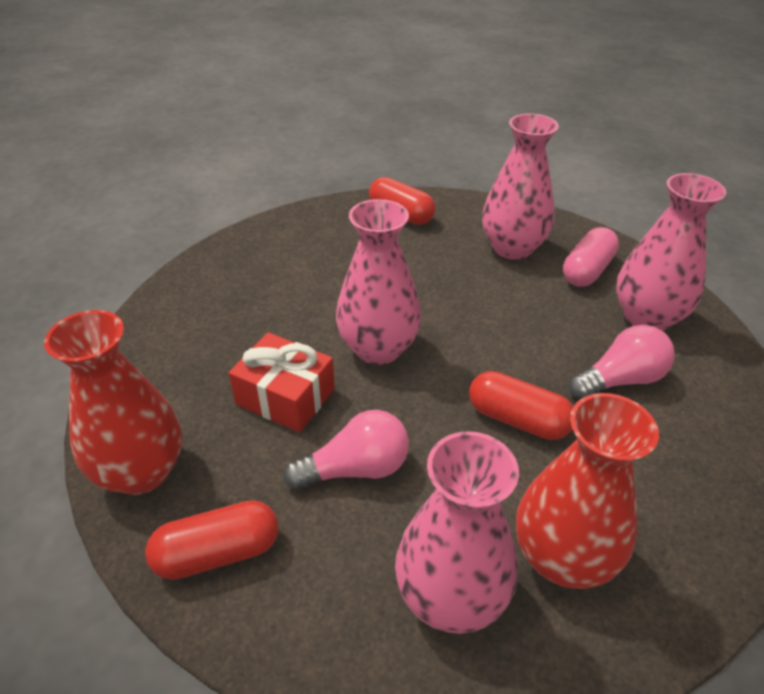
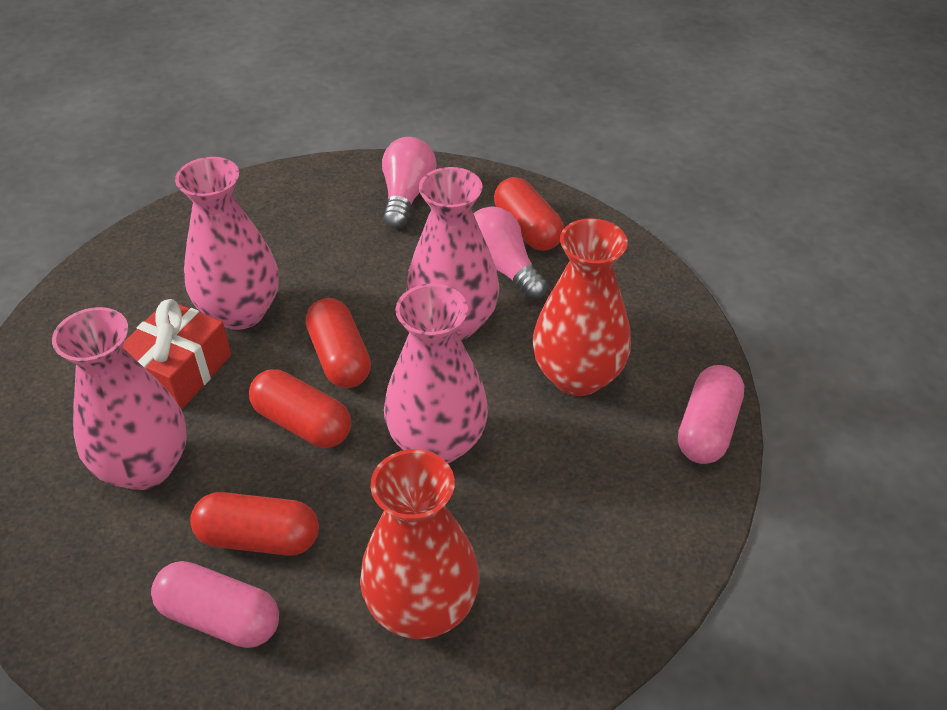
pink capsule: 1 -> 2
red capsule: 3 -> 4

